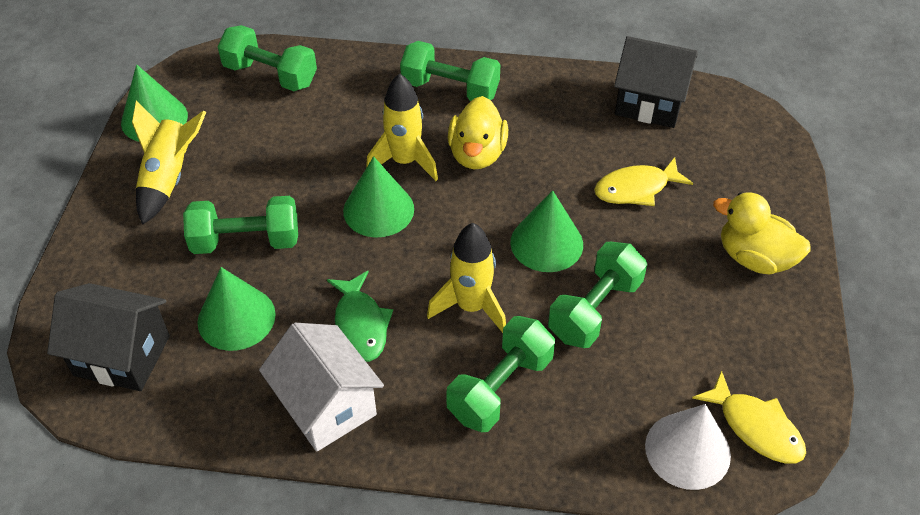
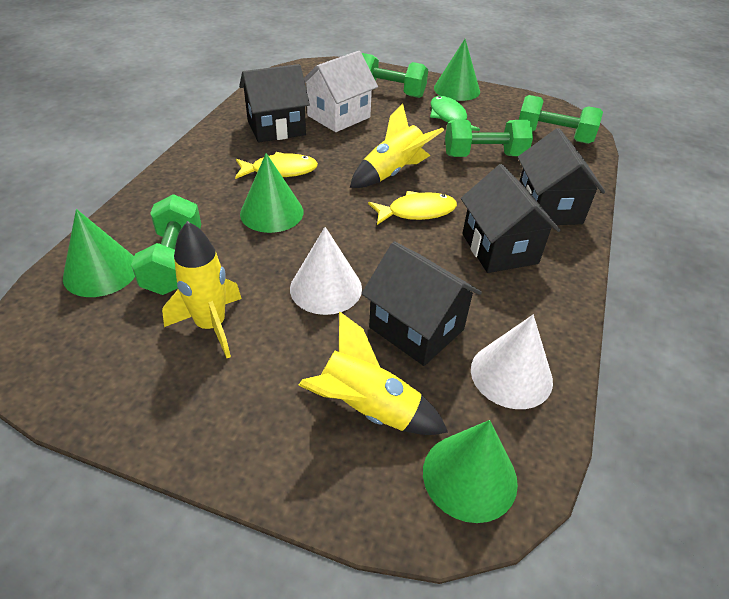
black house: 2 -> 4
green dumbbell: 5 -> 4
white cone: 1 -> 2
yellow duck: 2 -> 0

